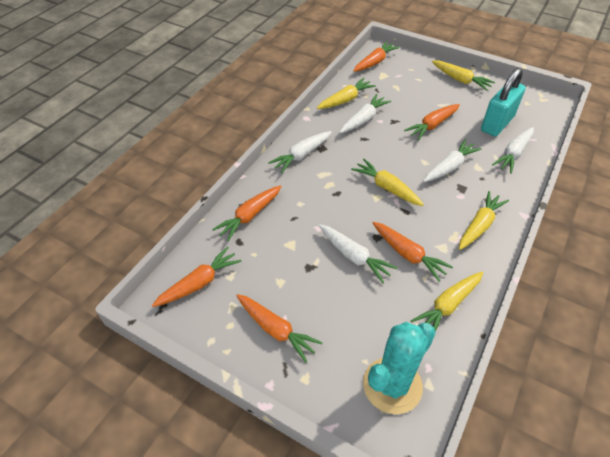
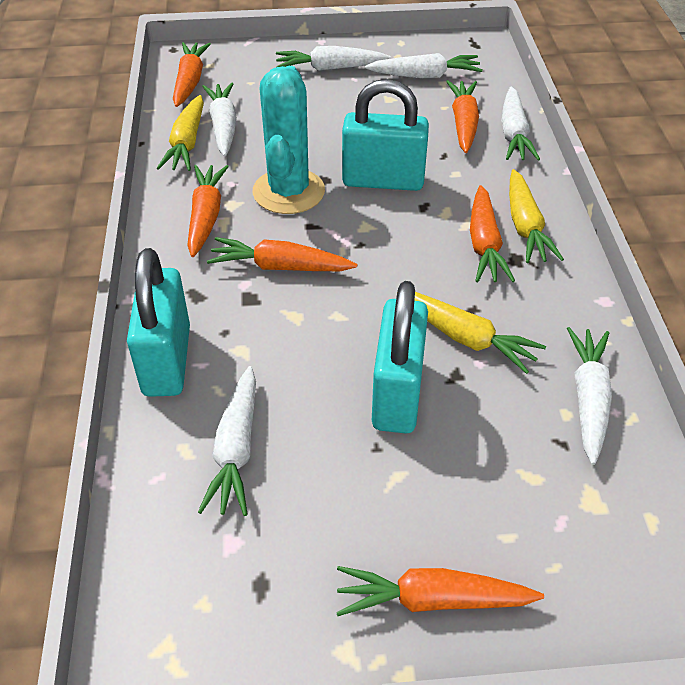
turquoise padlock: 1 -> 3
white carrot: 5 -> 6
yellow carrot: 5 -> 3

